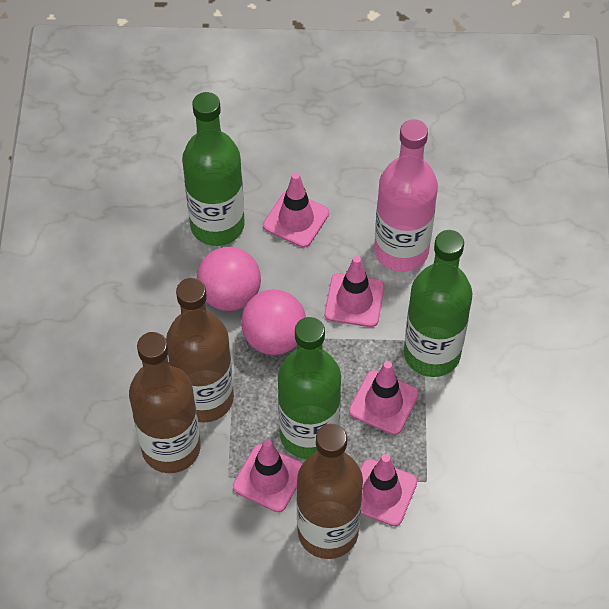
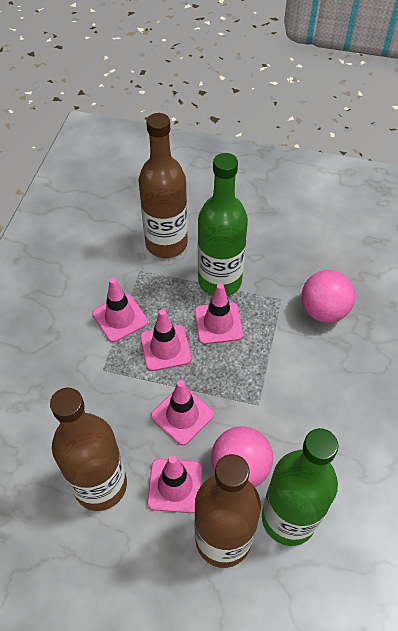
green bottle: 3 -> 2
pink bottle: 1 -> 0

